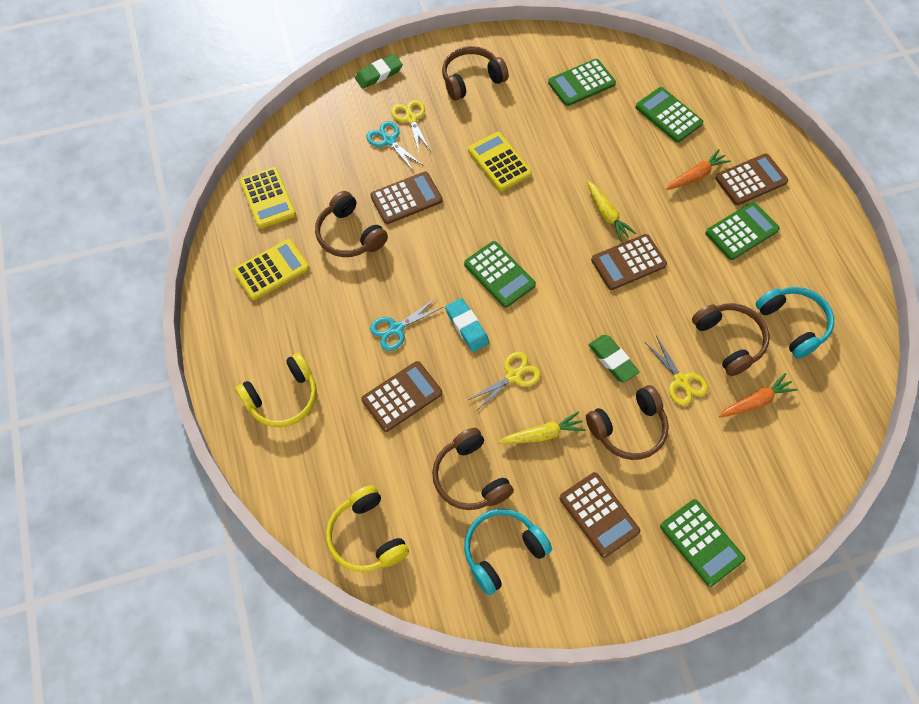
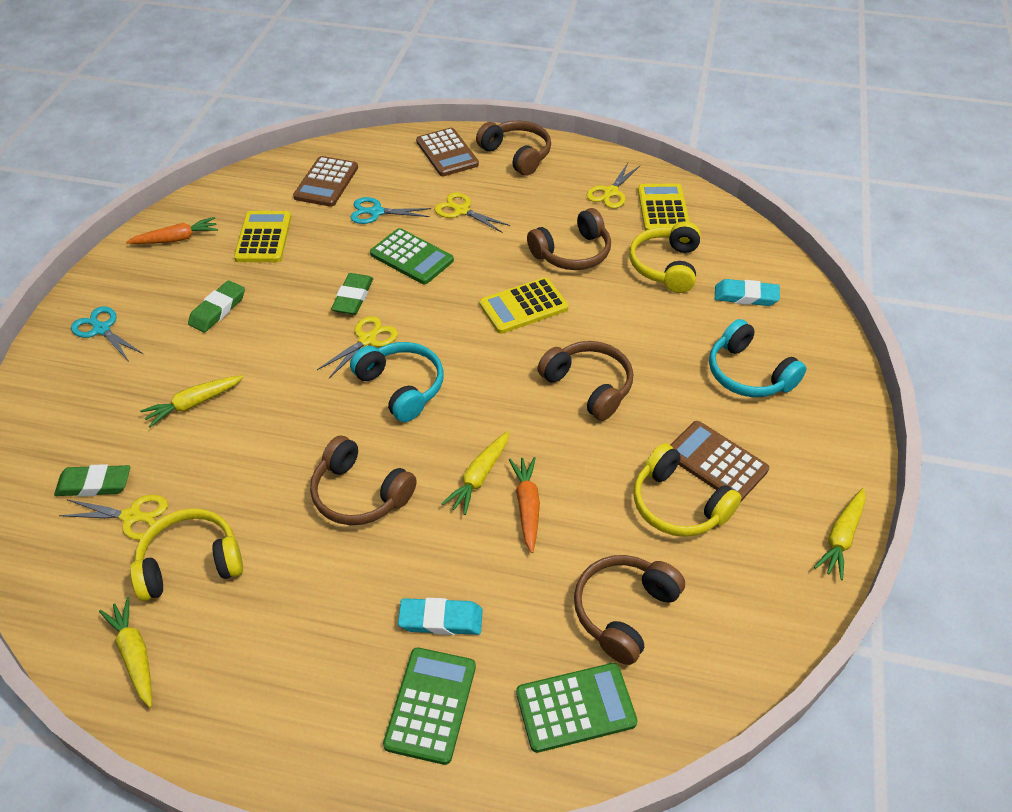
brown calculator: 5 -> 3
green calculator: 5 -> 3
green eraser: 2 -> 3
turquoise eraser: 1 -> 2
yellow carrot: 2 -> 4
yellow headphones: 2 -> 3
yellow scissors: 3 -> 4

